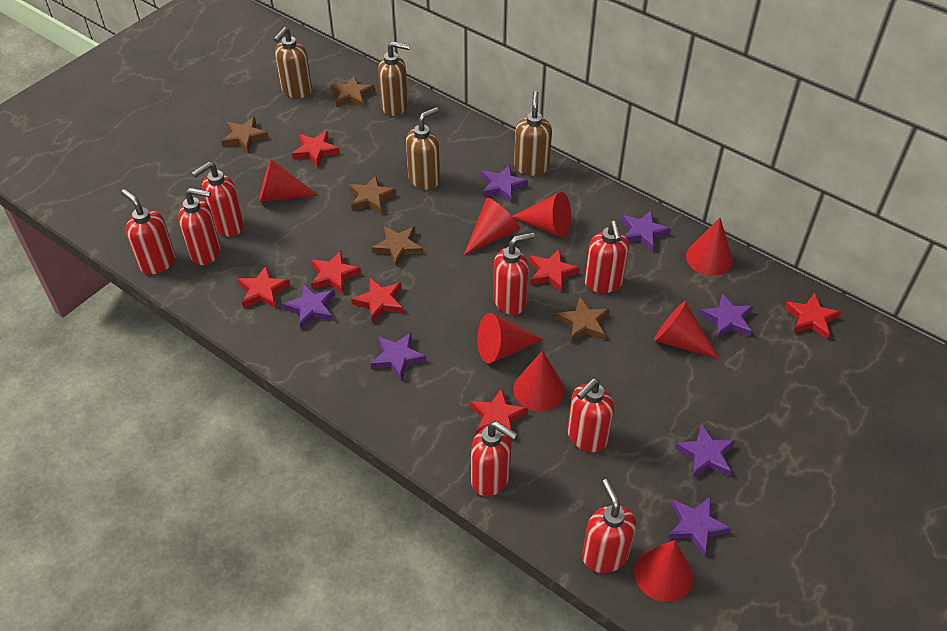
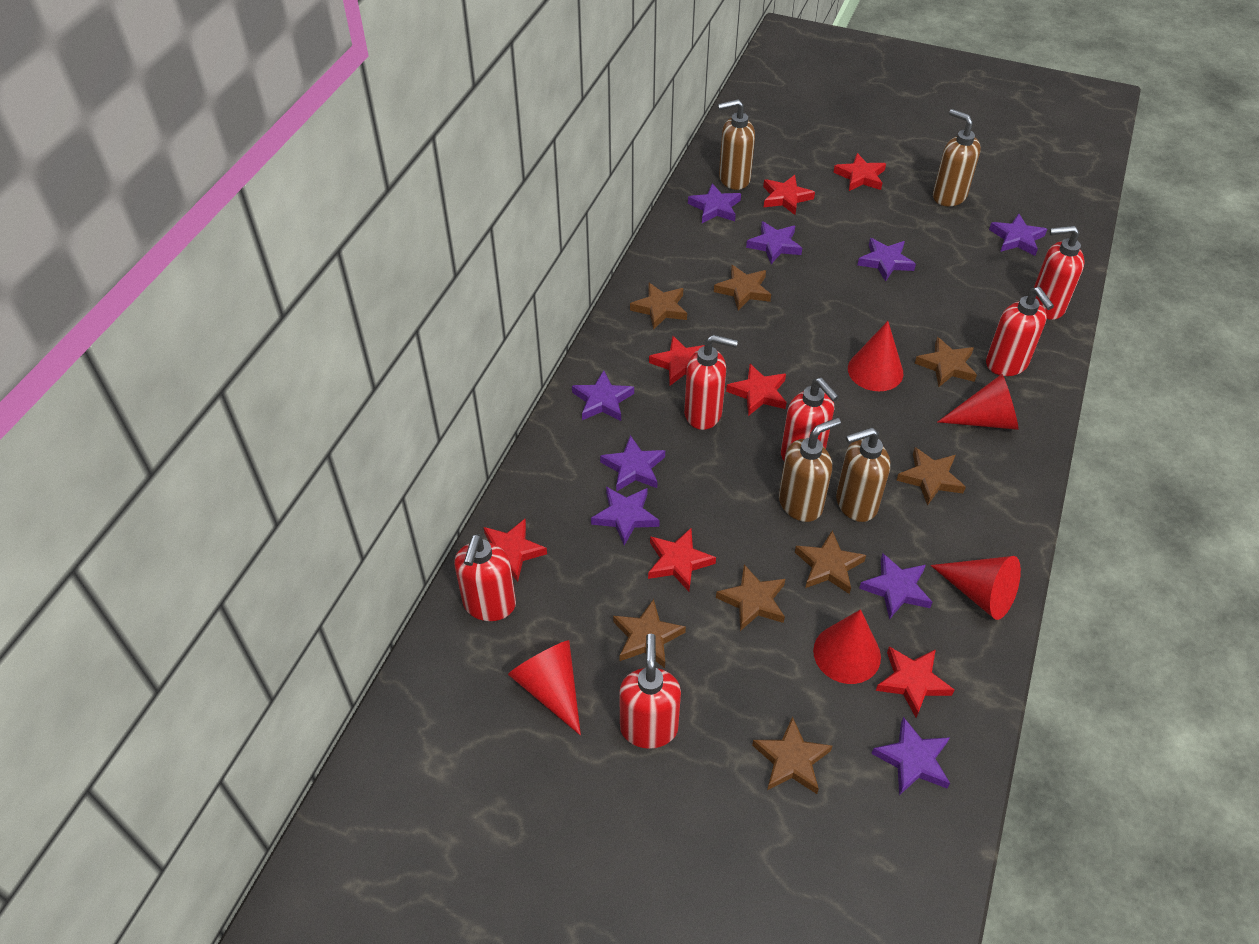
brown star: 5 -> 8
purple star: 7 -> 9
red cone: 8 -> 5
red soap dispenser: 8 -> 6

